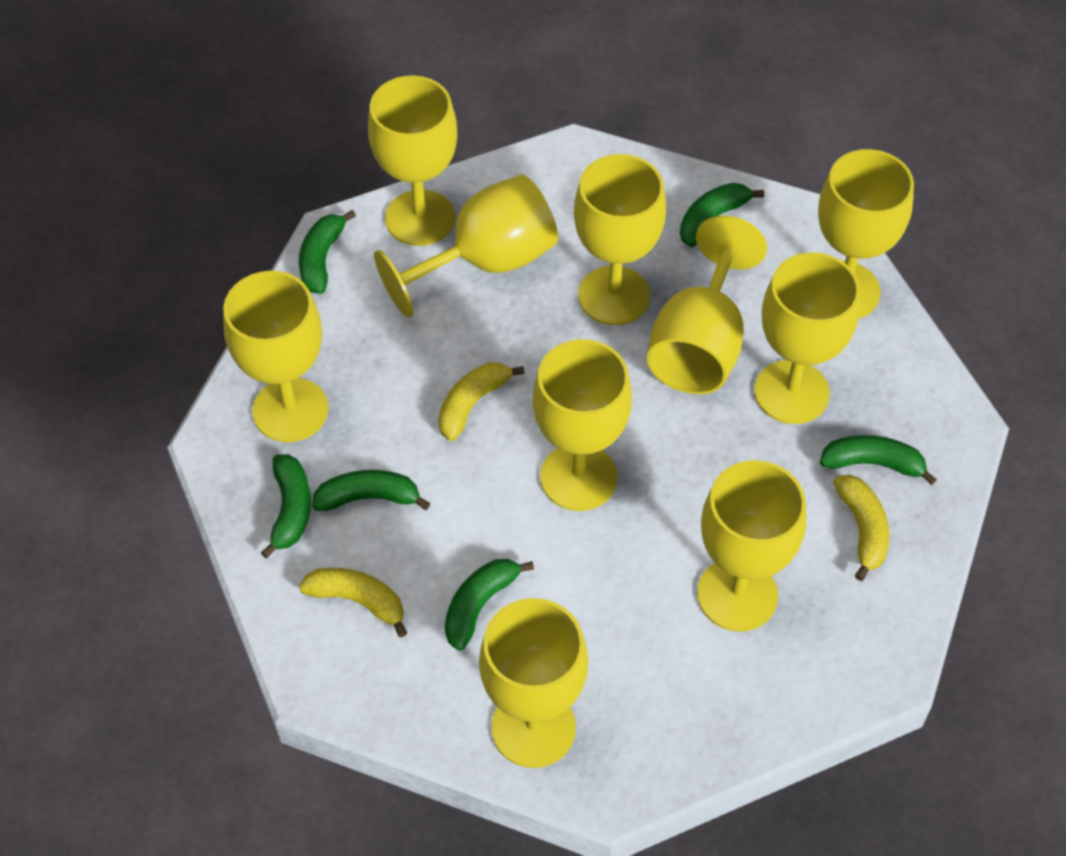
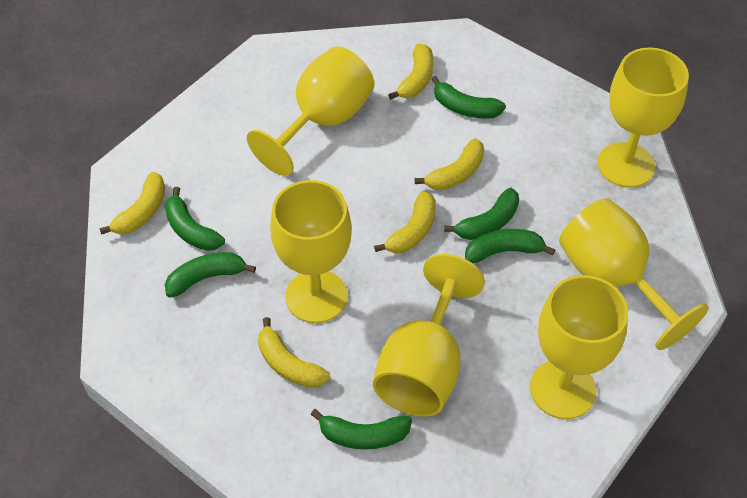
yellow banana: 3 -> 5
yellow goblet: 10 -> 6

